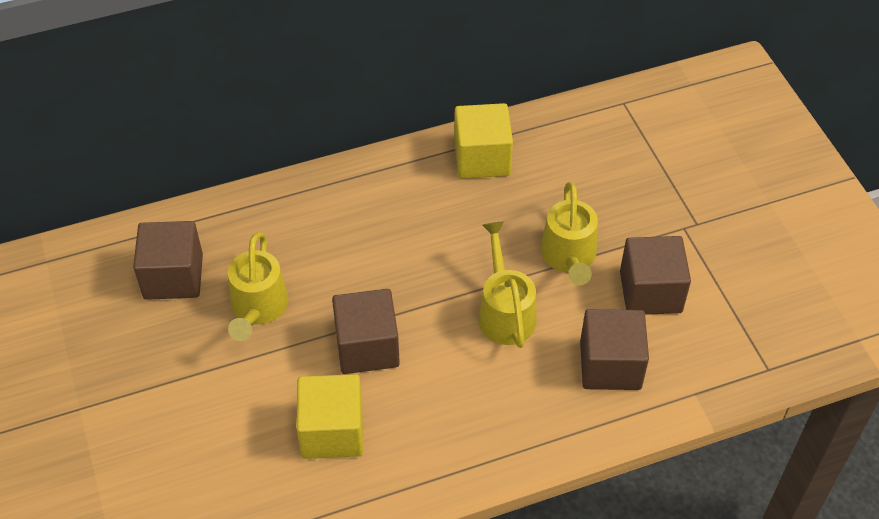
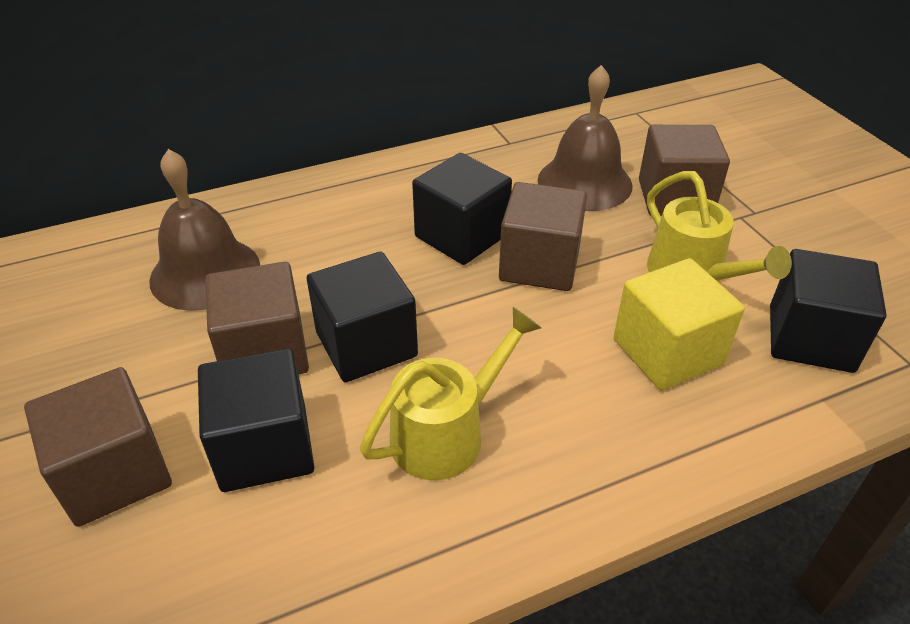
black cube: 0 -> 4
brown bell: 0 -> 2
yellow cube: 2 -> 1
yellow watering can: 3 -> 2

